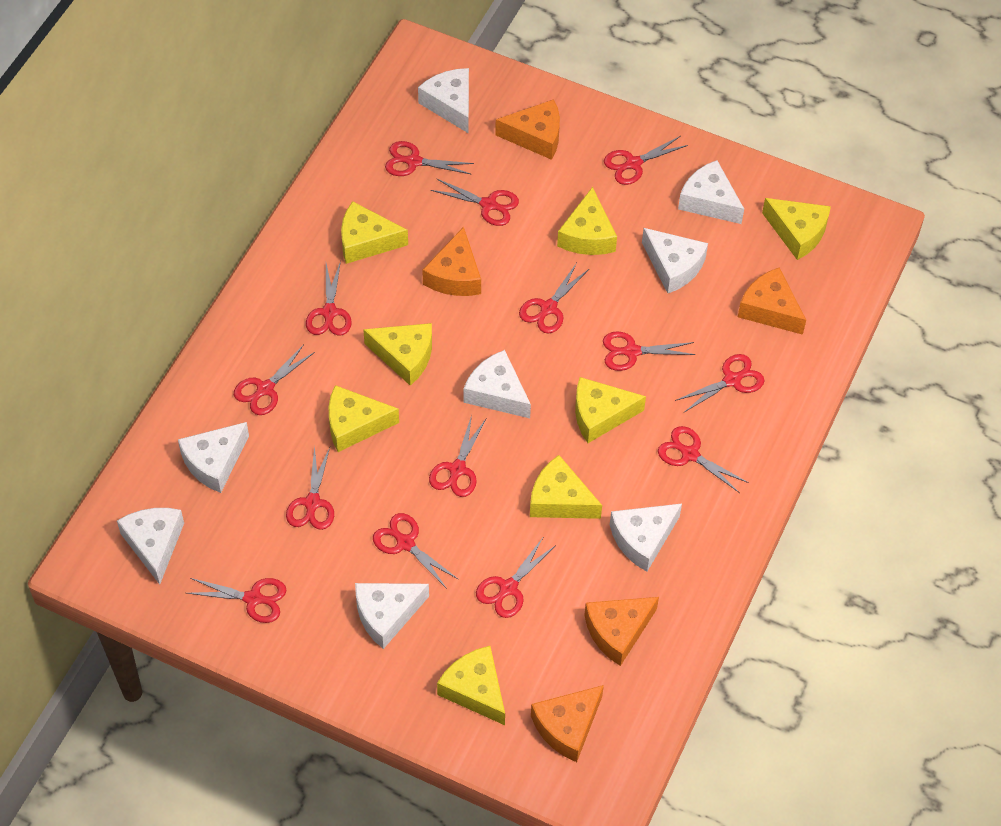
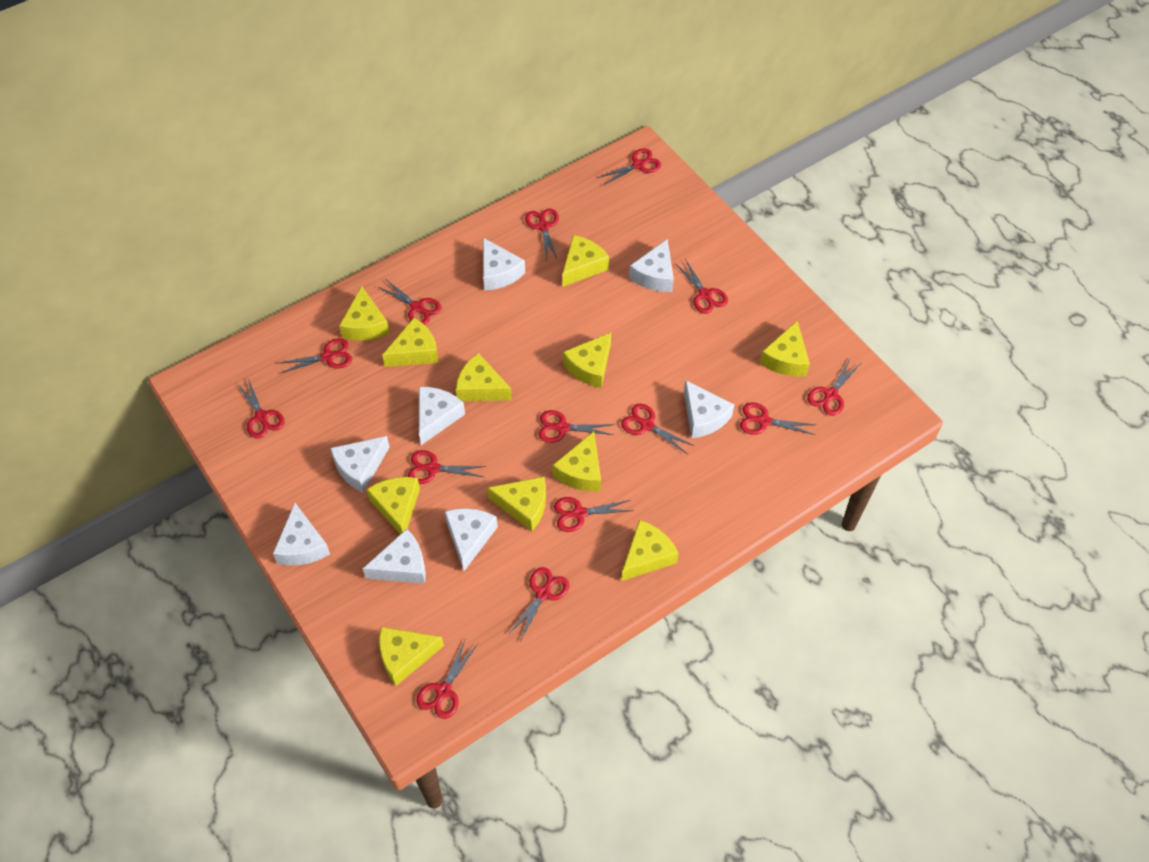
orange cheese: 5 -> 0
yellow cheese: 8 -> 11

